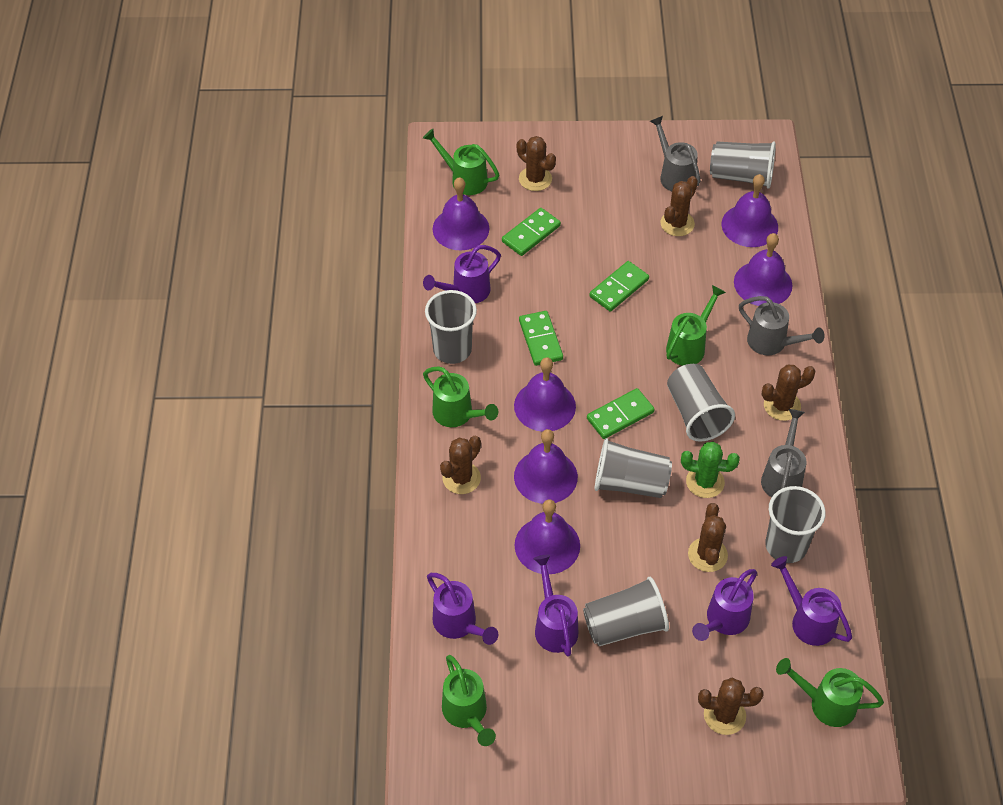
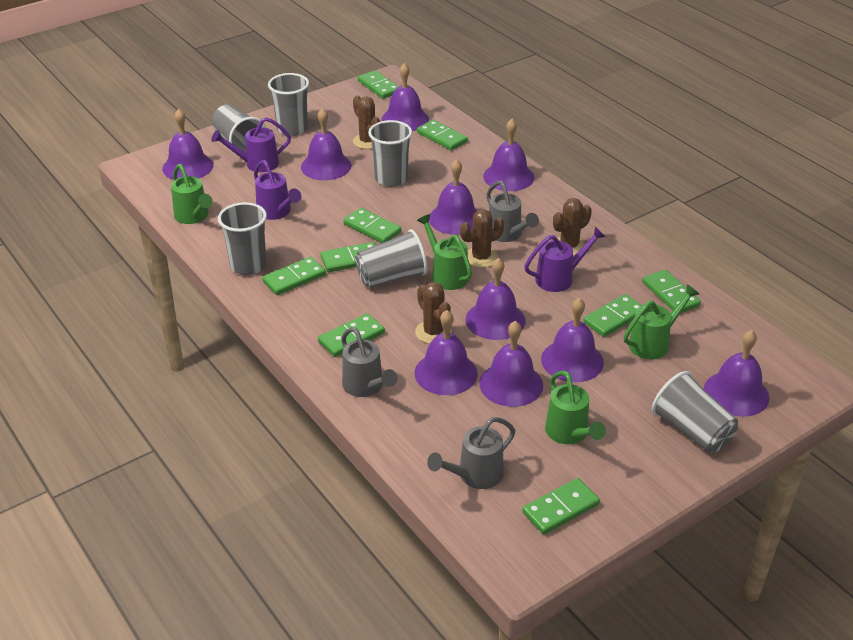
brown cactus: 6 -> 4
green cactus: 1 -> 0
green domino: 4 -> 9
green watering can: 5 -> 4
purple bell: 6 -> 10
purple watering can: 5 -> 3

